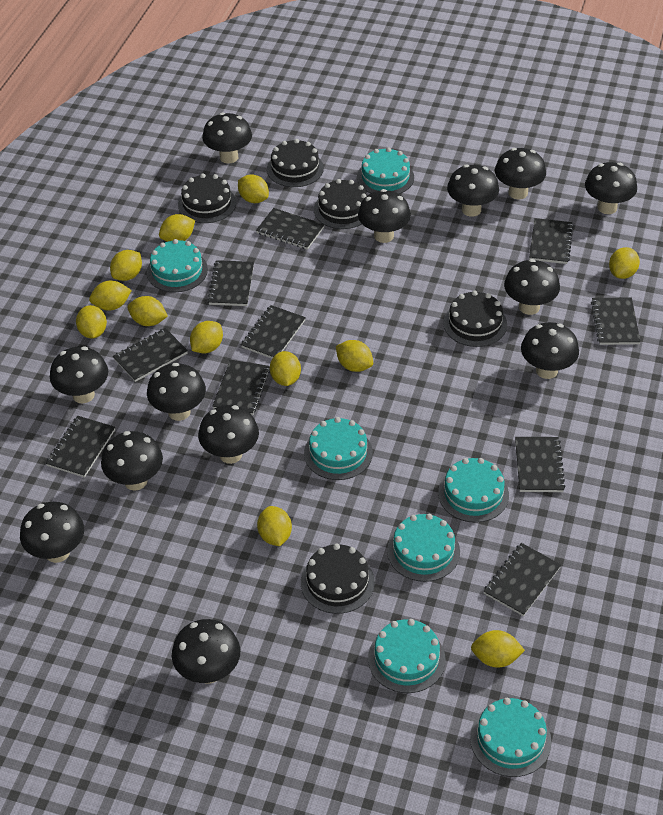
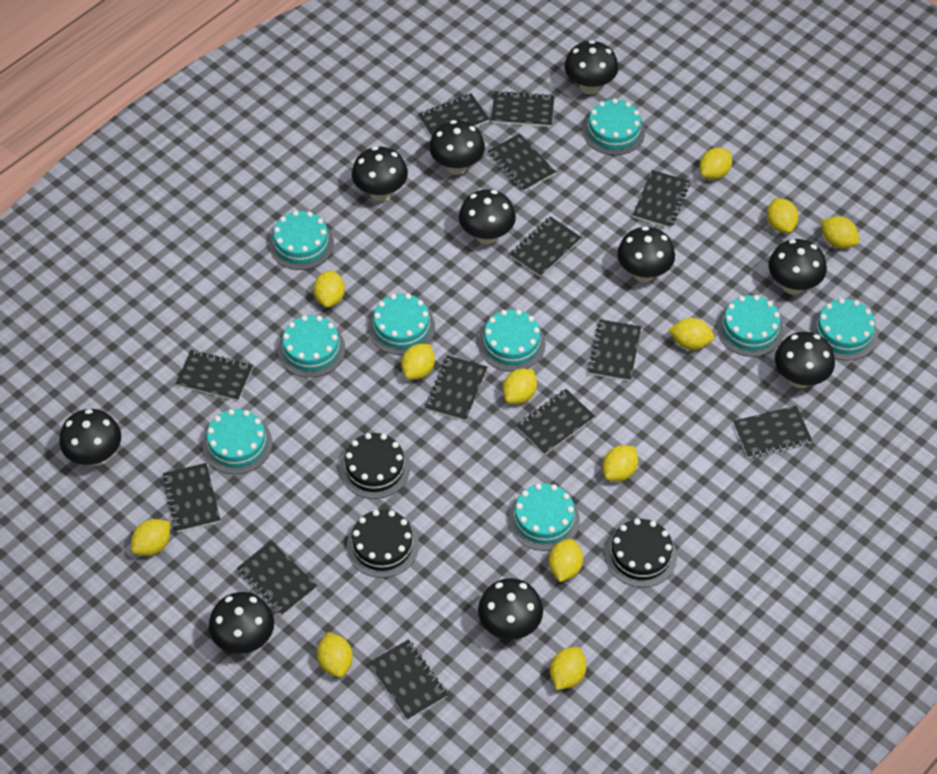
black cake: 5 -> 3
black mushroom: 13 -> 10
black notebook: 10 -> 13
turquoise cake: 7 -> 9

